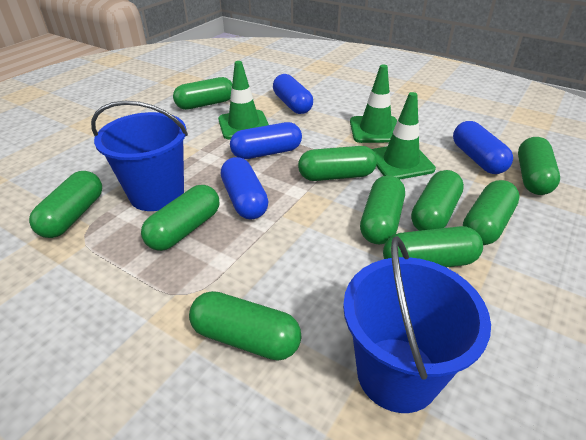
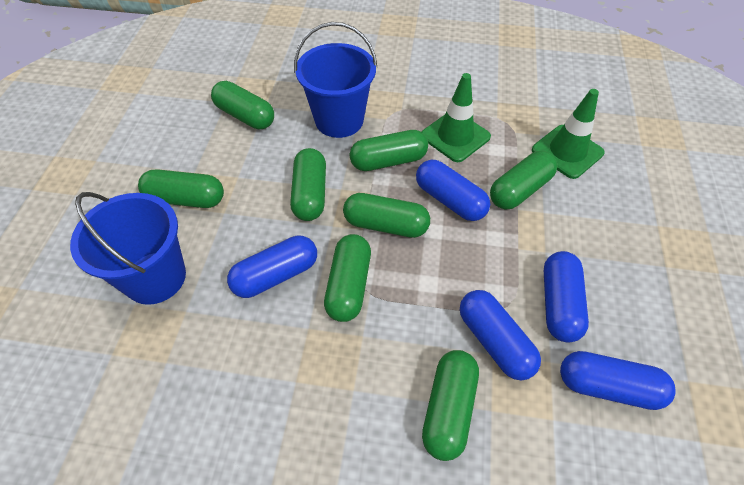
blue capsule: 4 -> 5
green capsule: 10 -> 8
green traffic cone: 3 -> 2

